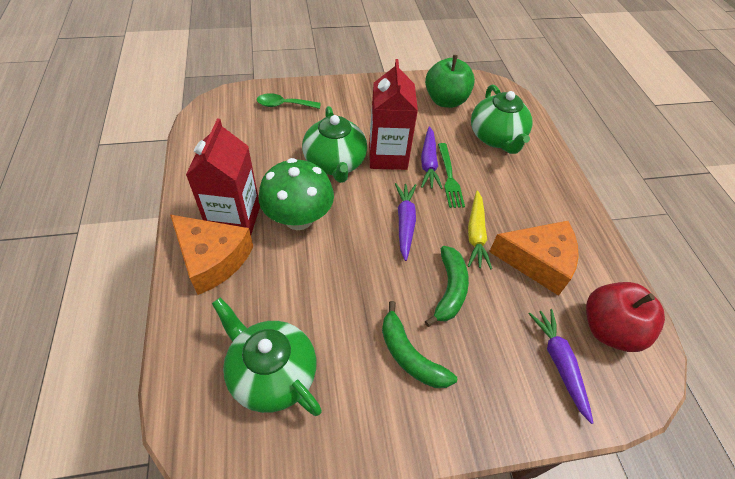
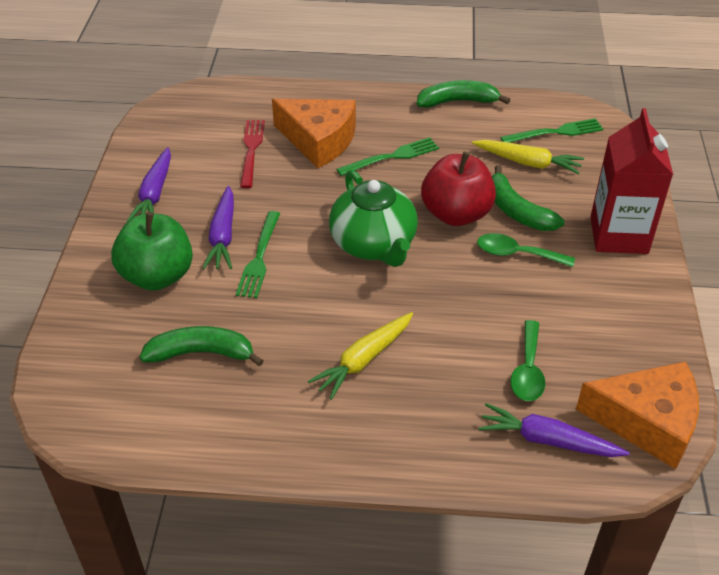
green banana: 2 -> 3
green fork: 1 -> 3
green mushroom: 1 -> 0
green spoon: 1 -> 2
green teapot: 3 -> 1
red carton: 2 -> 1
red fork: 0 -> 1
yellow carrot: 1 -> 2

